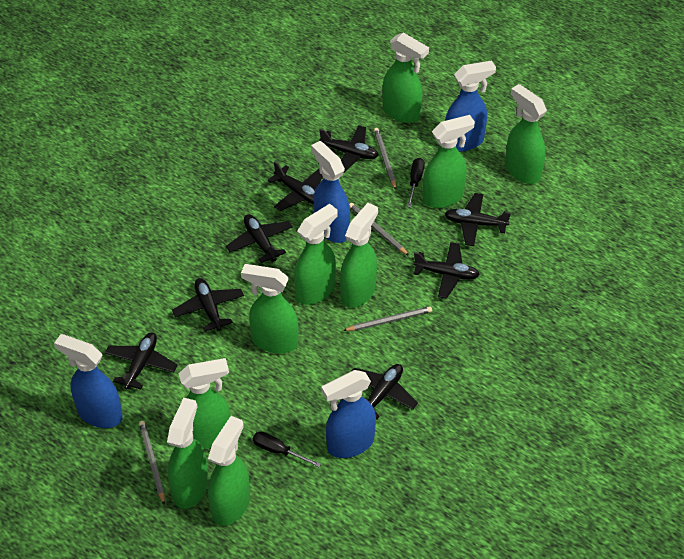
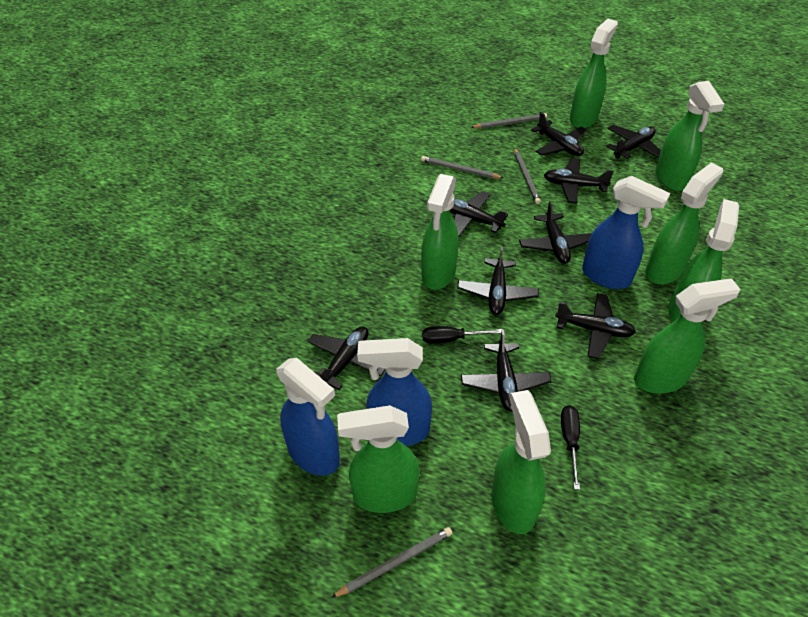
black plane: 8 -> 9
blue spray bottle: 4 -> 3
green spray bottle: 9 -> 8

